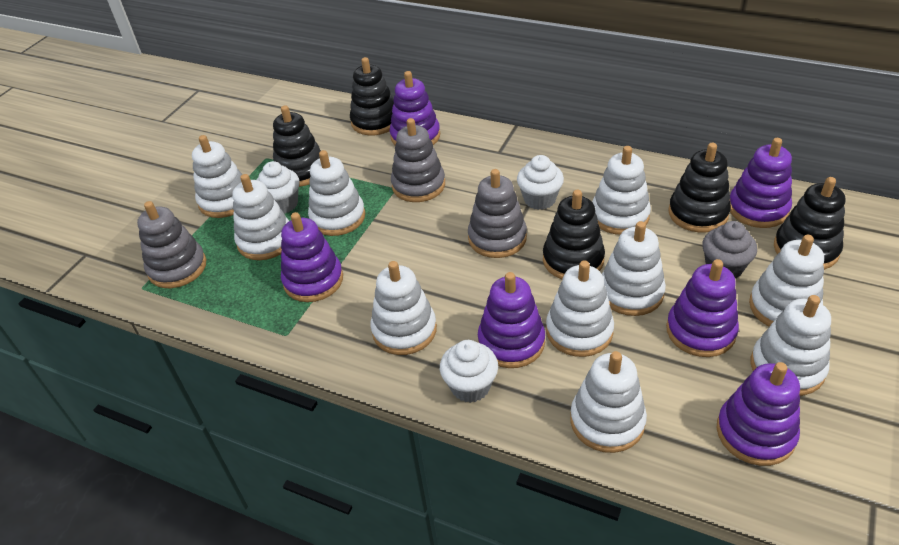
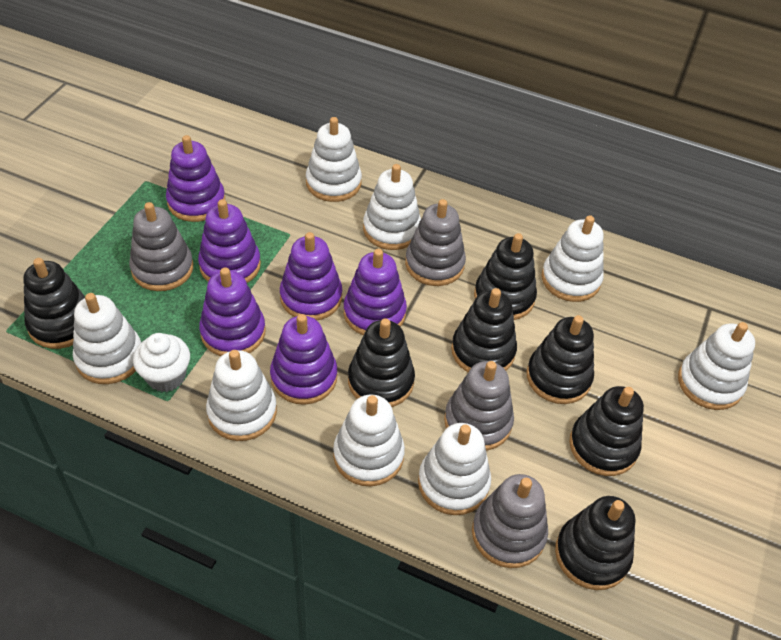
black stacking toy: 5 -> 7
grey cupcake: 1 -> 0
grey stacking toy: 3 -> 4
white cupcake: 3 -> 1
white stacking toy: 10 -> 8

